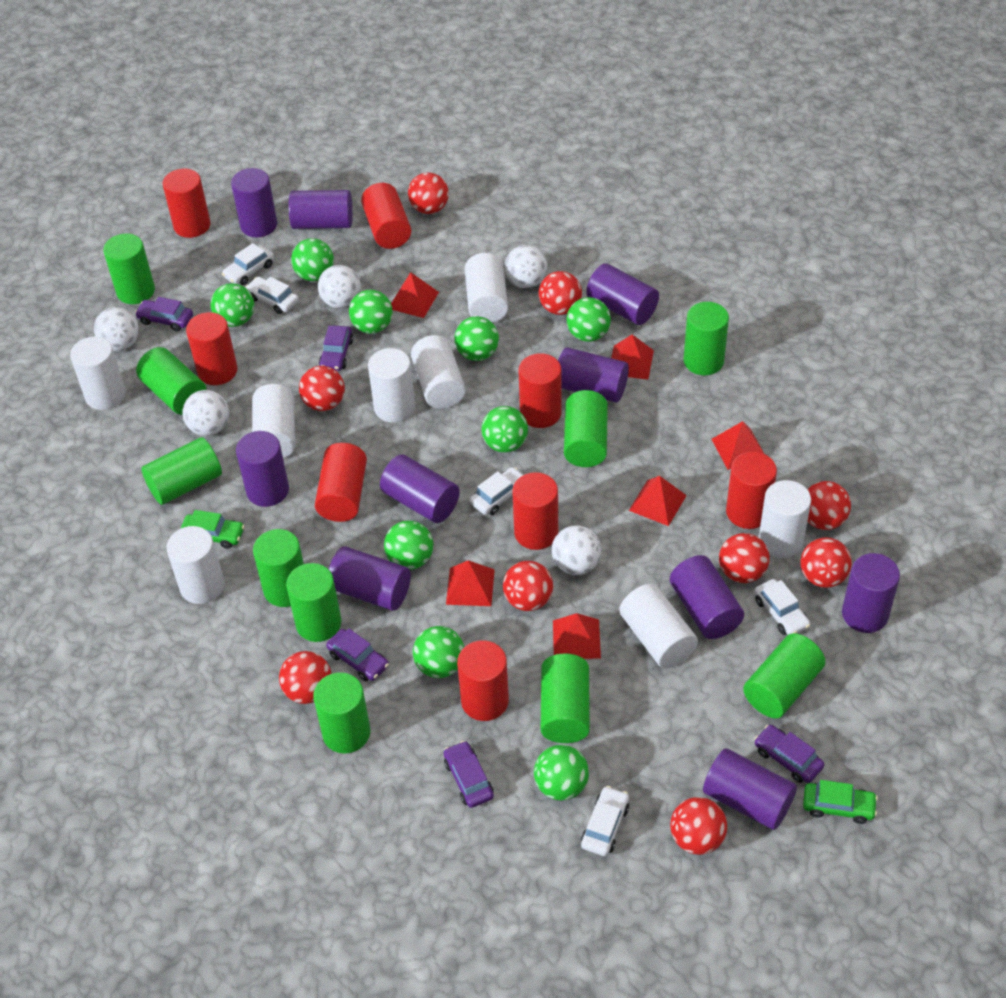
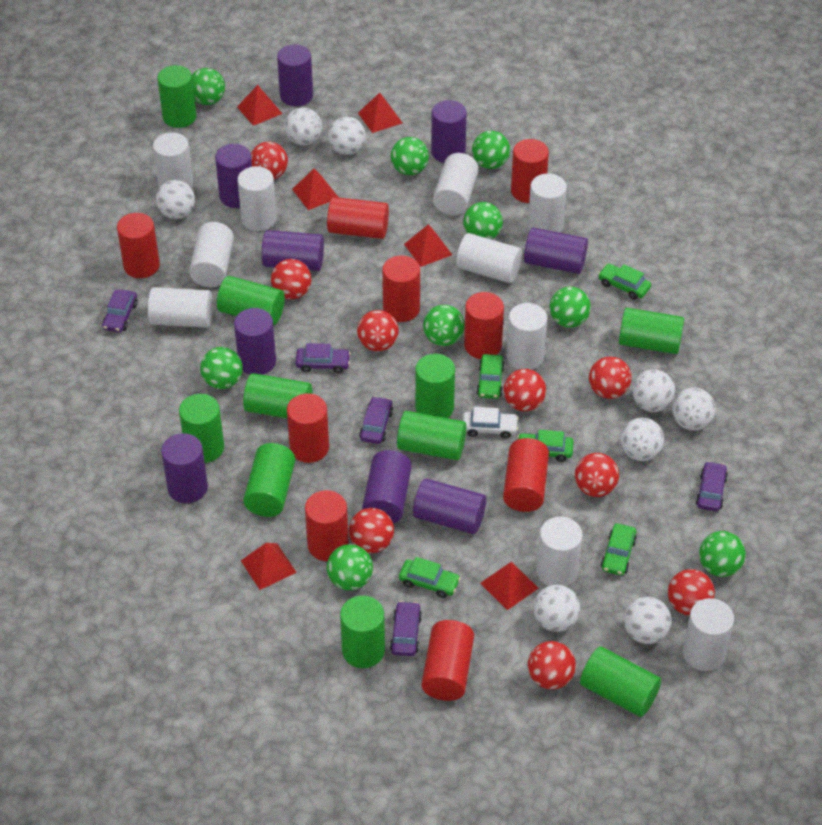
green car: 2 -> 5
purple cylinder: 10 -> 9
red cylinder: 8 -> 9
white ball: 5 -> 8
white car: 5 -> 1
white cylinder: 8 -> 10

